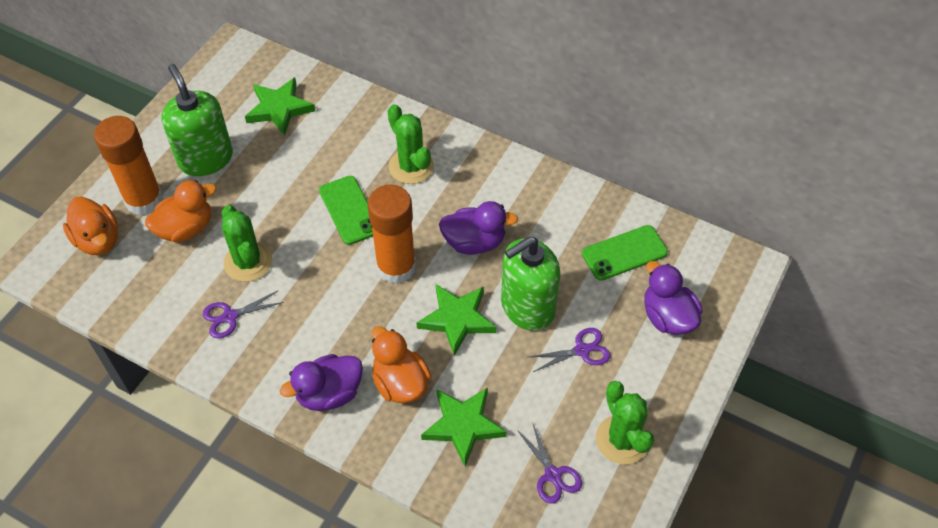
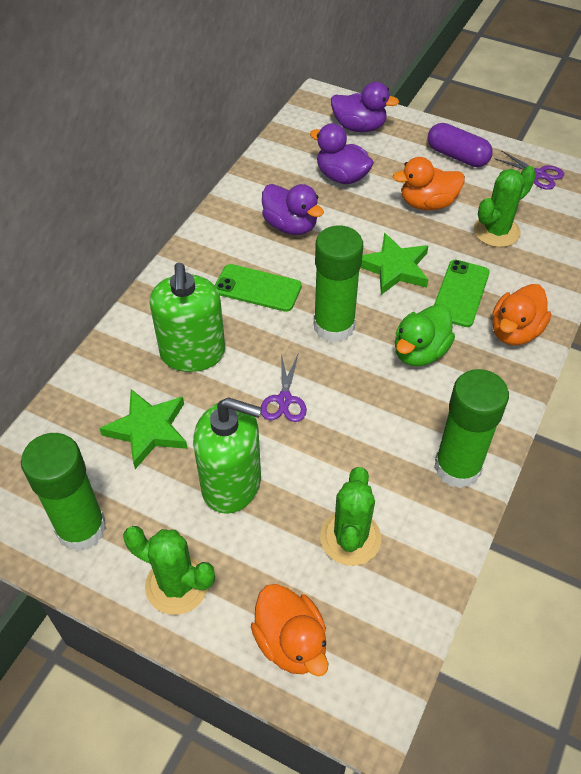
green duck: 0 -> 1
green glue stick: 0 -> 3
green star: 3 -> 2
orange glue stick: 2 -> 0
purple capsule: 0 -> 1
purple scissors: 3 -> 2

